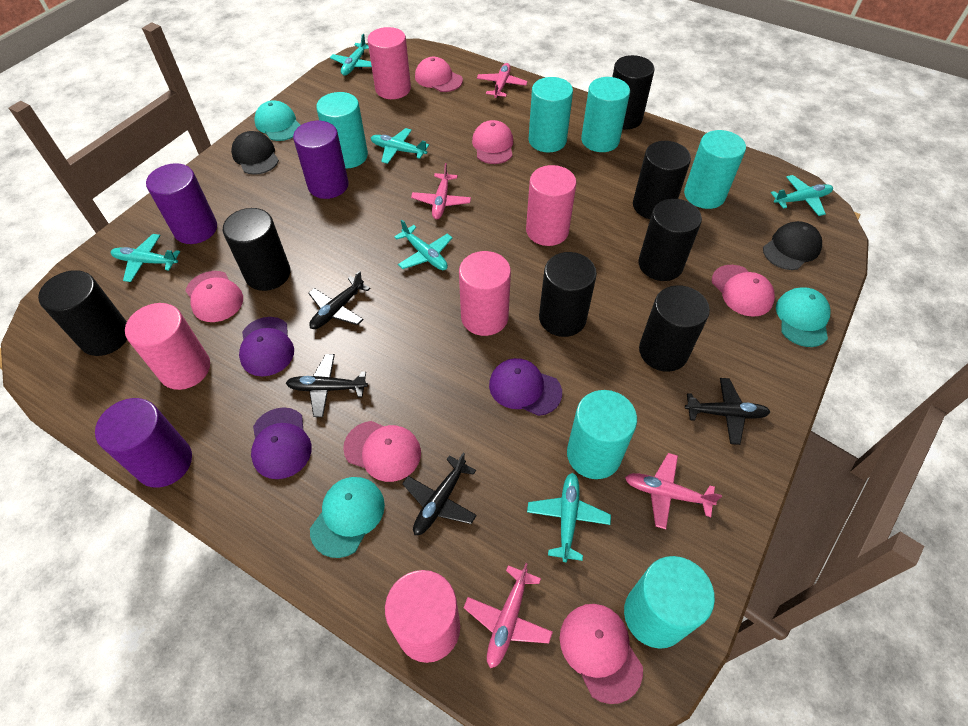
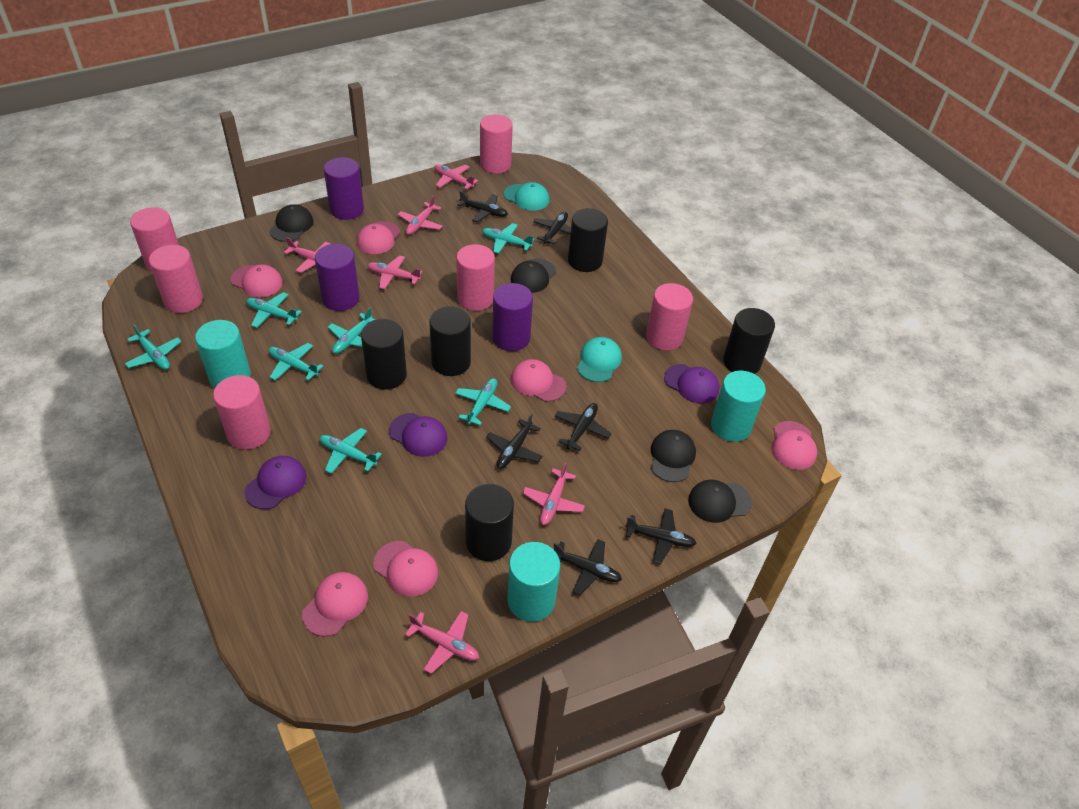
black cap: 2 -> 4
black cylinder: 7 -> 5
black plane: 4 -> 6
pink cylinder: 5 -> 6
pink plane: 4 -> 6
turquoise cap: 3 -> 2
turquoise cylinder: 6 -> 3
turquoise plane: 6 -> 7

